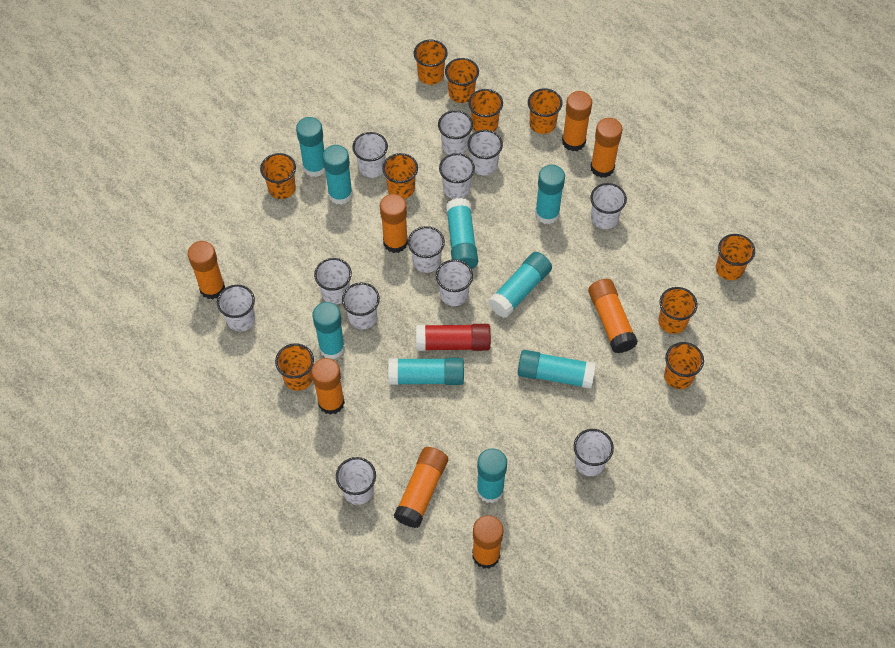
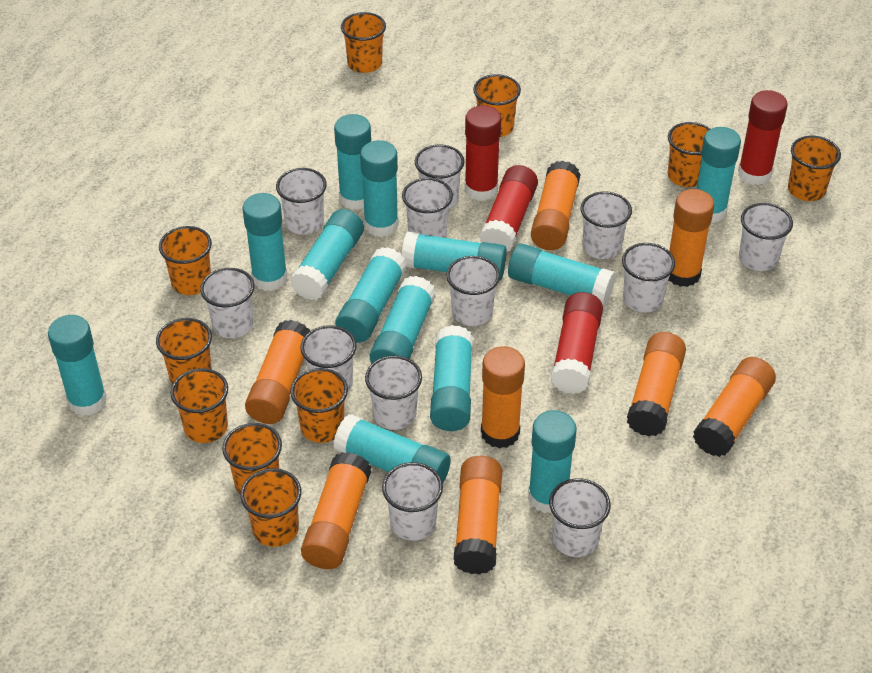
red glue stick: 1 -> 4
turquoise glue stick: 9 -> 13

